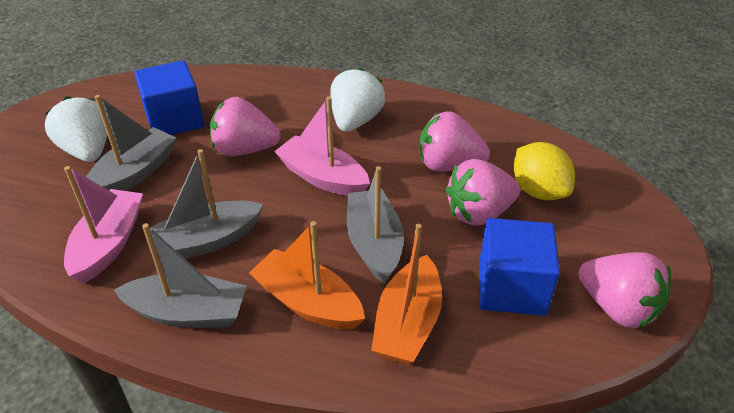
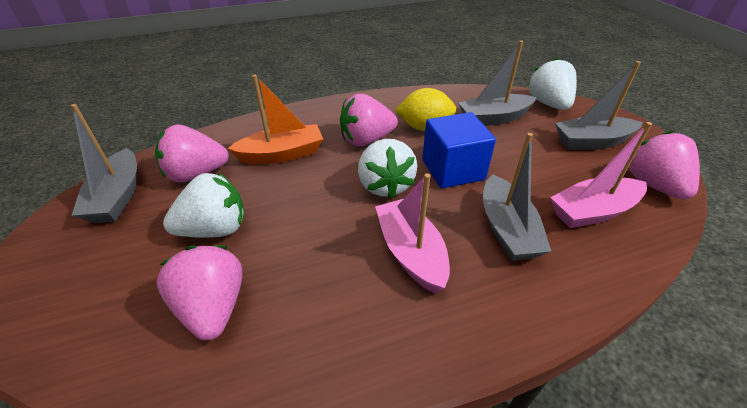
blue cube: 2 -> 1
orange boat: 2 -> 1
white strawberry: 2 -> 3

